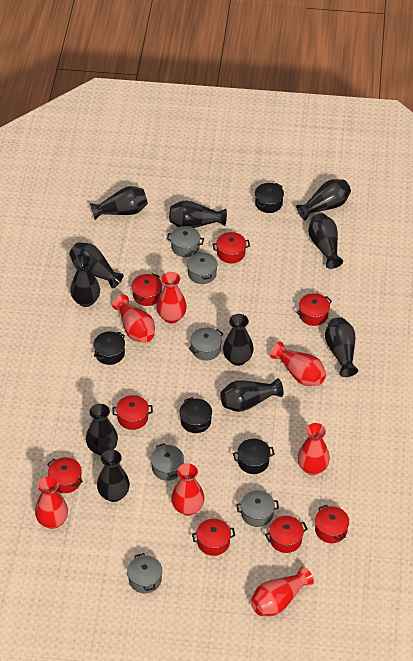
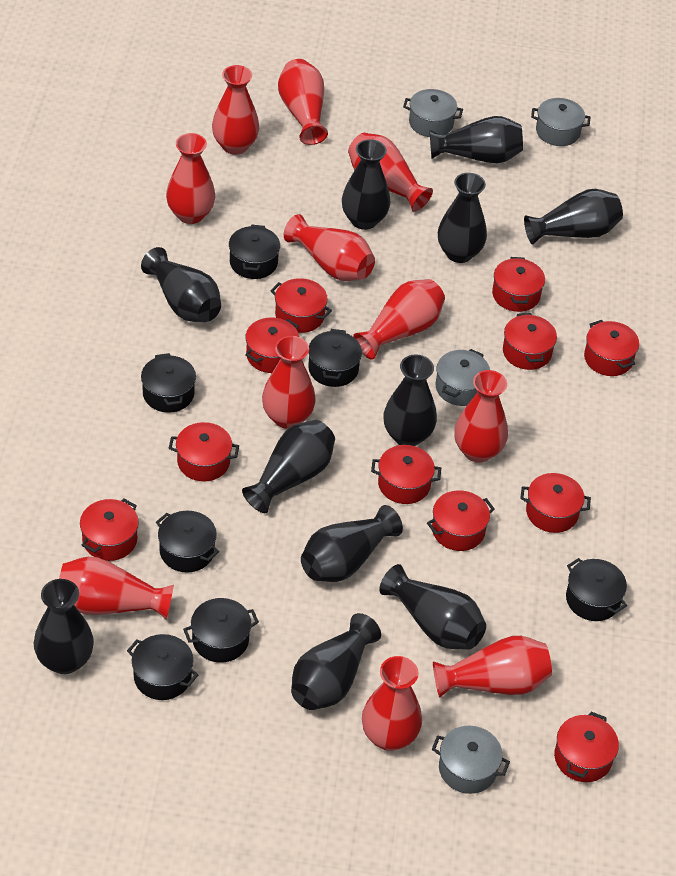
black pot: 4 -> 7
grey pot: 6 -> 4
red pot: 8 -> 11
red vase: 7 -> 11

